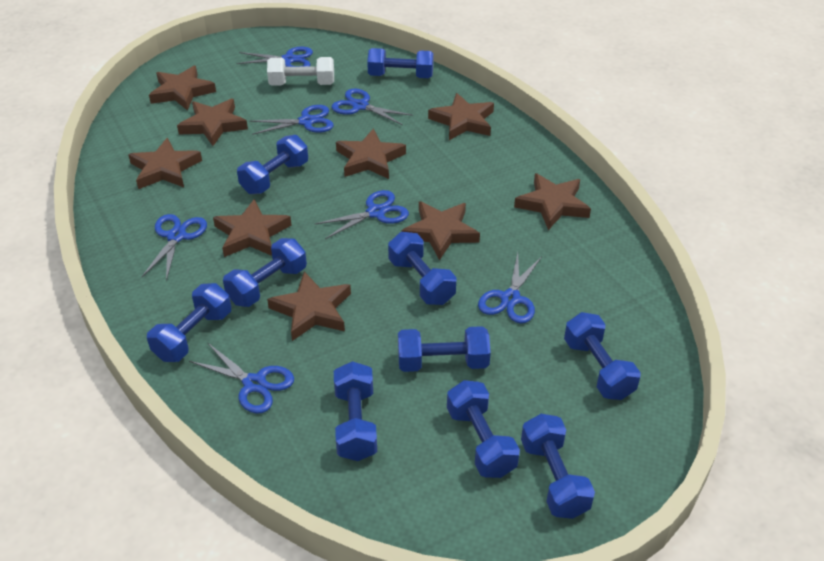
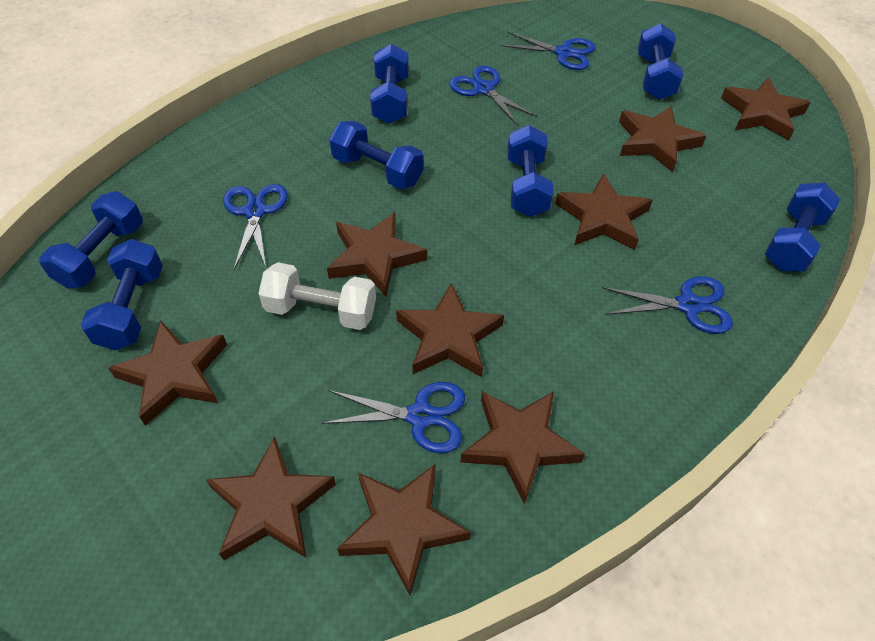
blue dumbbell: 10 -> 7
blue scissors: 7 -> 5

